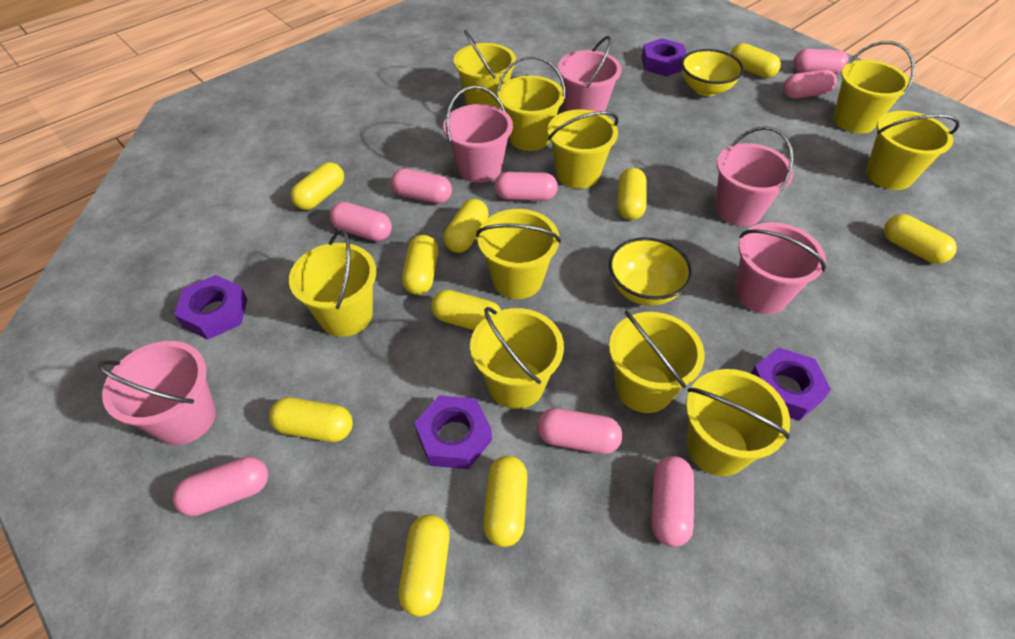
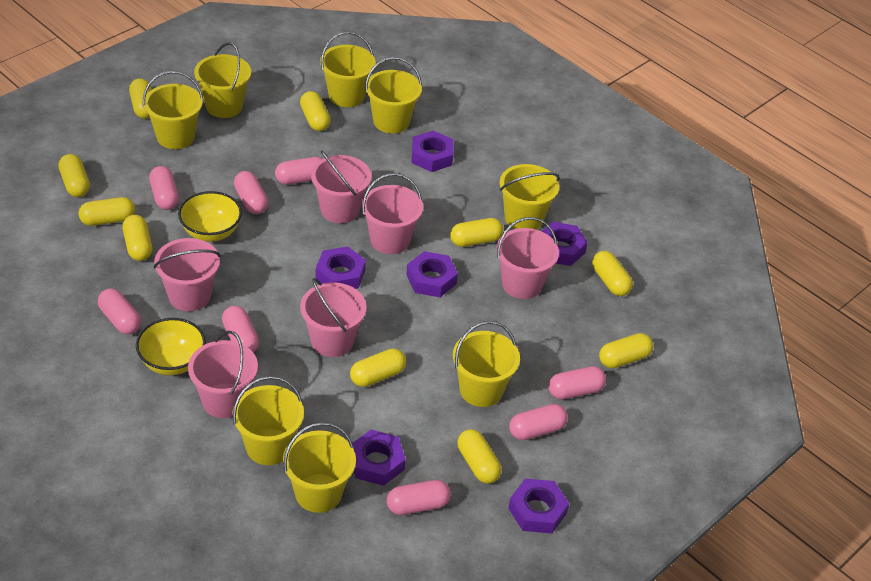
pink bucket: 5 -> 6
purple nut: 4 -> 6
yellow bucket: 10 -> 8

